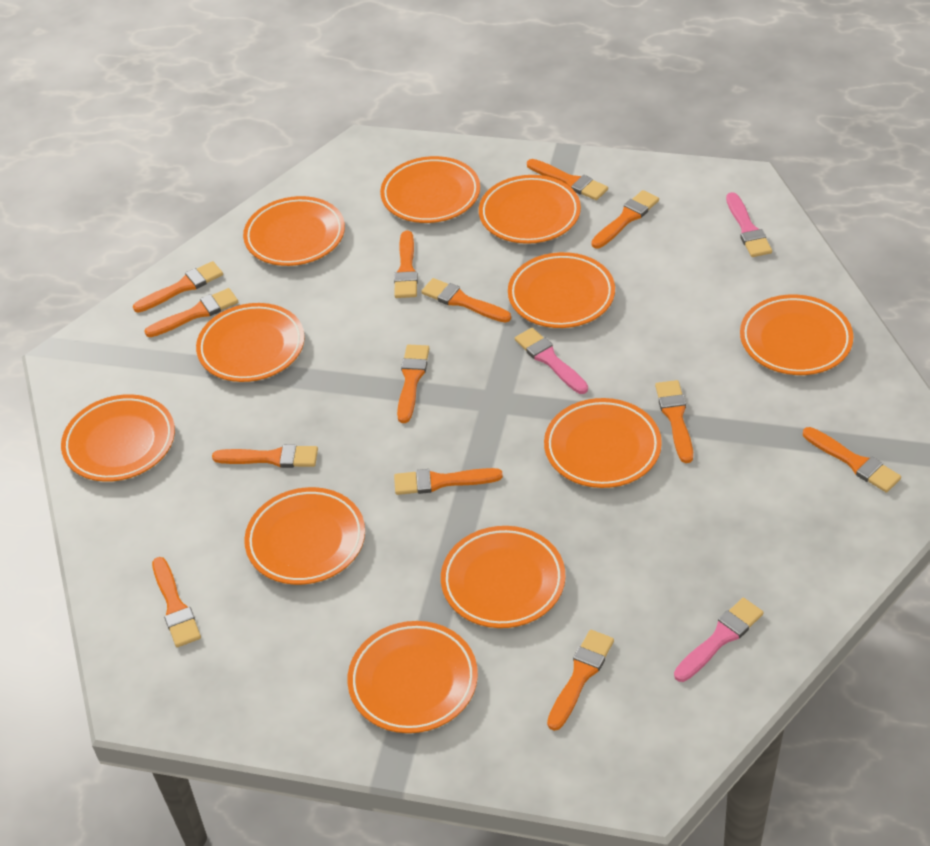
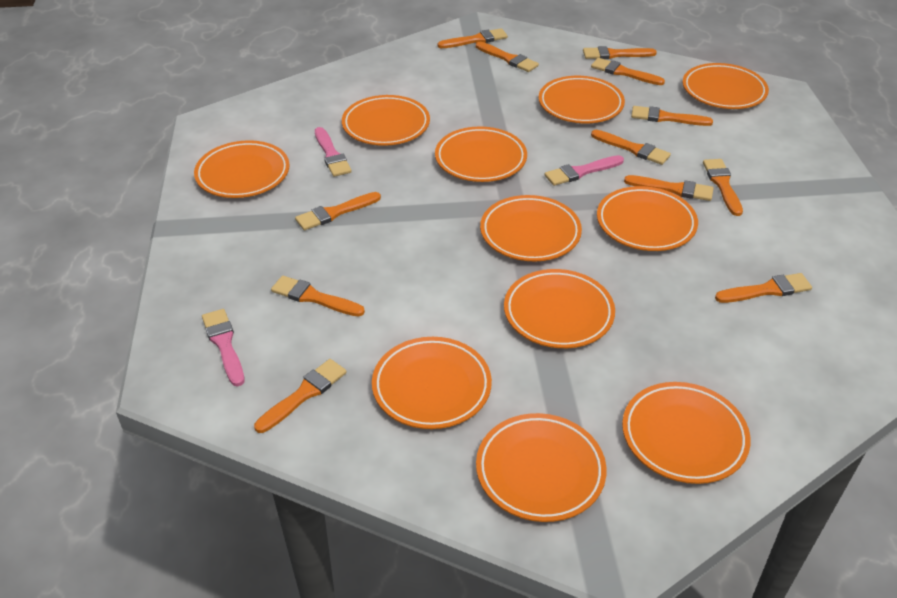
orange brush: 13 -> 12

